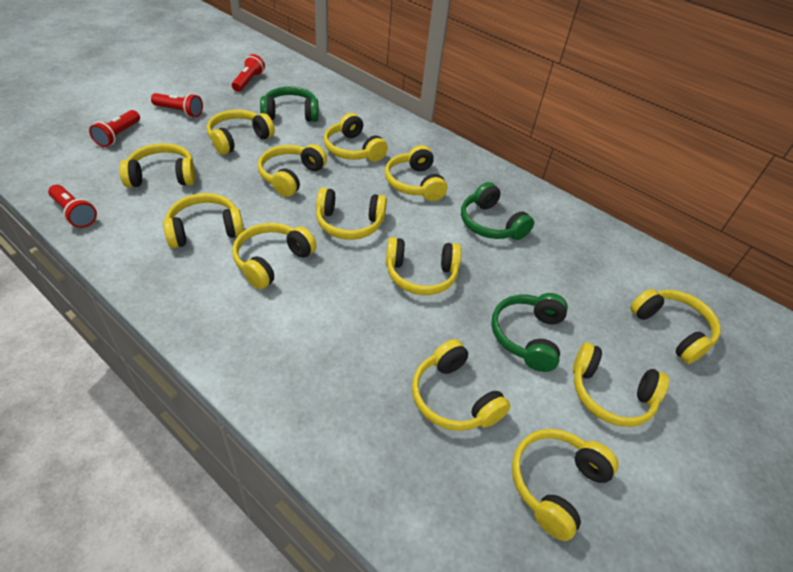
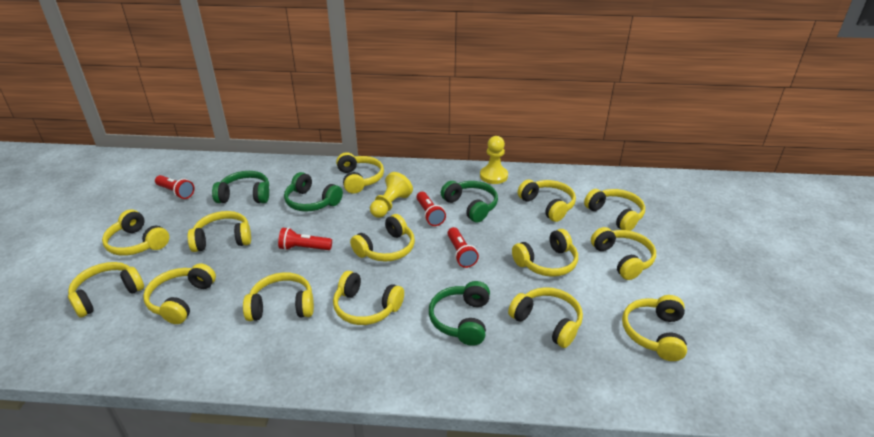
green headphones: 3 -> 4
yellow headphones: 13 -> 14
yellow pawn: 0 -> 2

